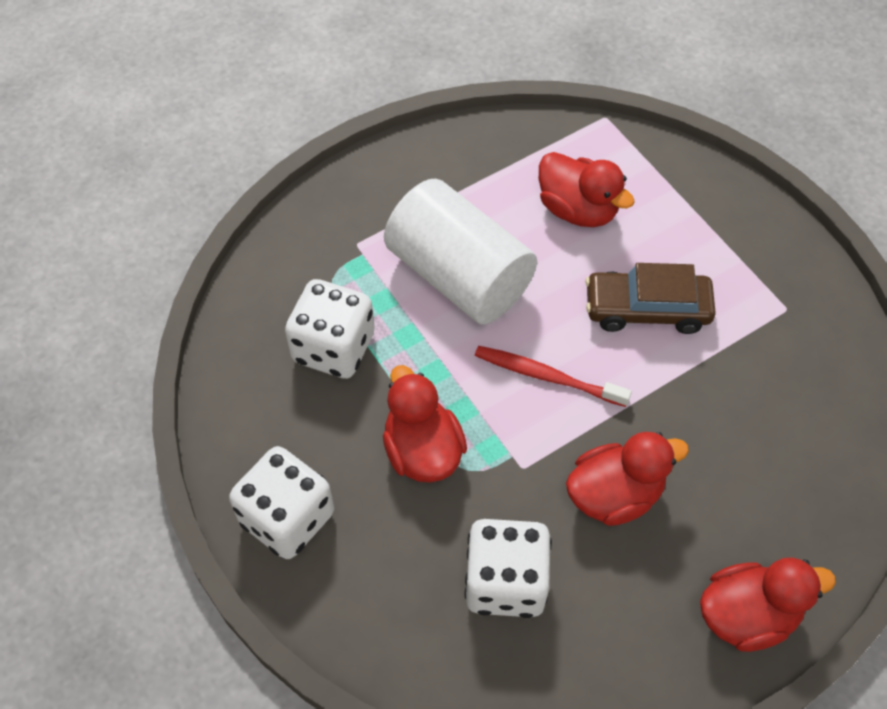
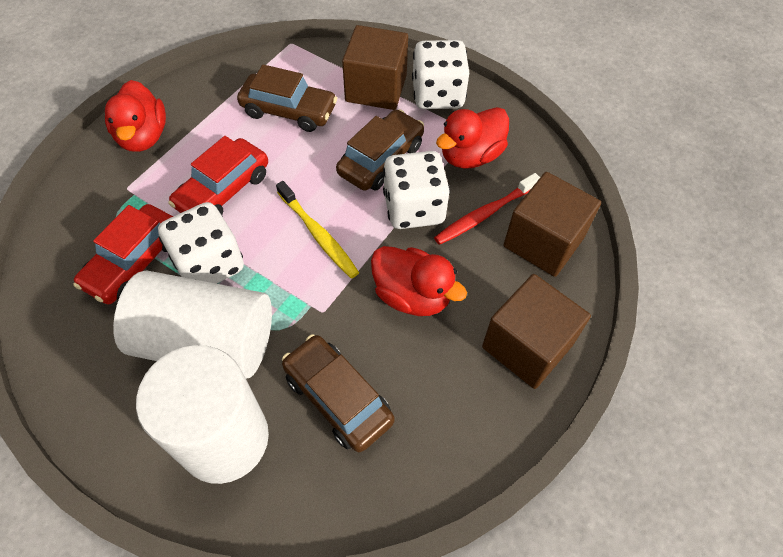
brown car: 1 -> 3
brown cube: 0 -> 3
red car: 0 -> 2
red duck: 4 -> 3
white cylinder: 1 -> 2
yellow toothbrush: 0 -> 1

